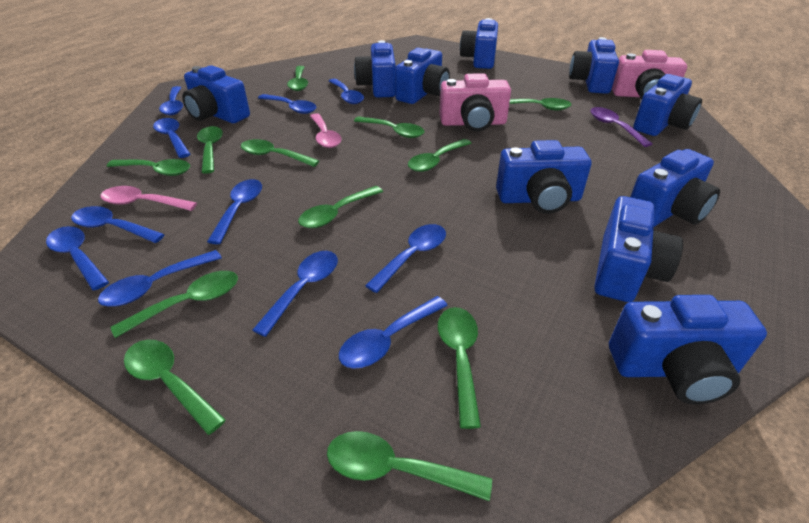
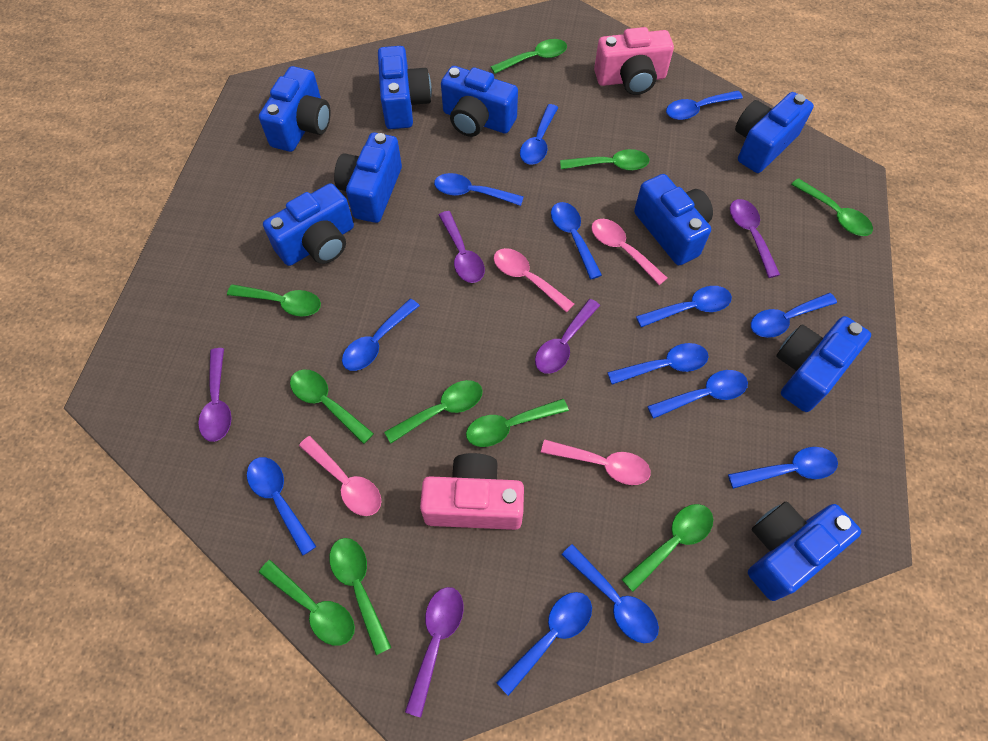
blue camera: 10 -> 9
blue spoon: 11 -> 13
green spoon: 12 -> 10
pink spoon: 2 -> 4
purple spoon: 1 -> 5

